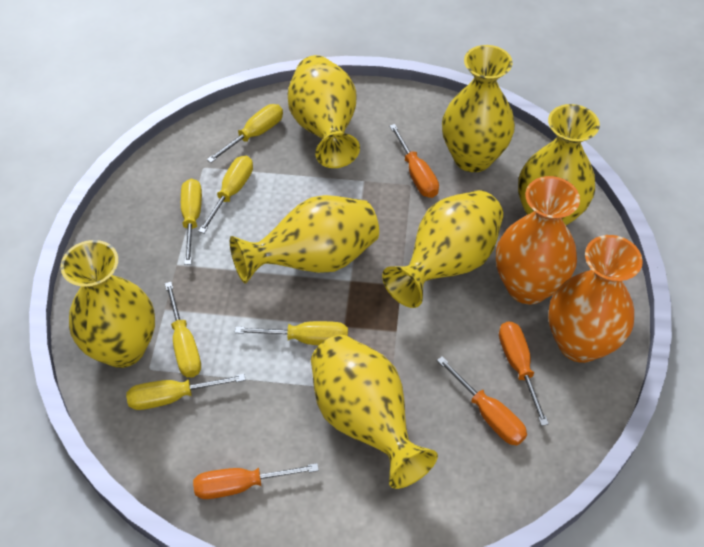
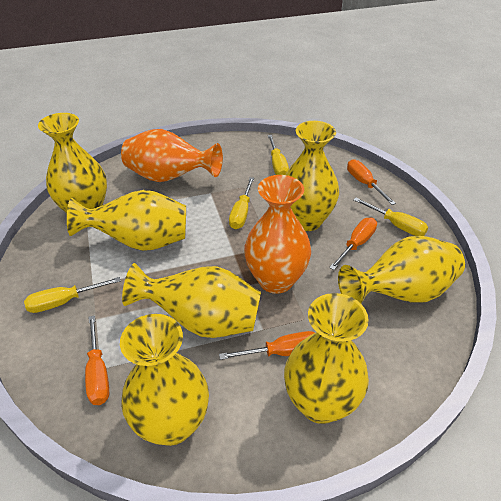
yellow screwdriver: 6 -> 4

